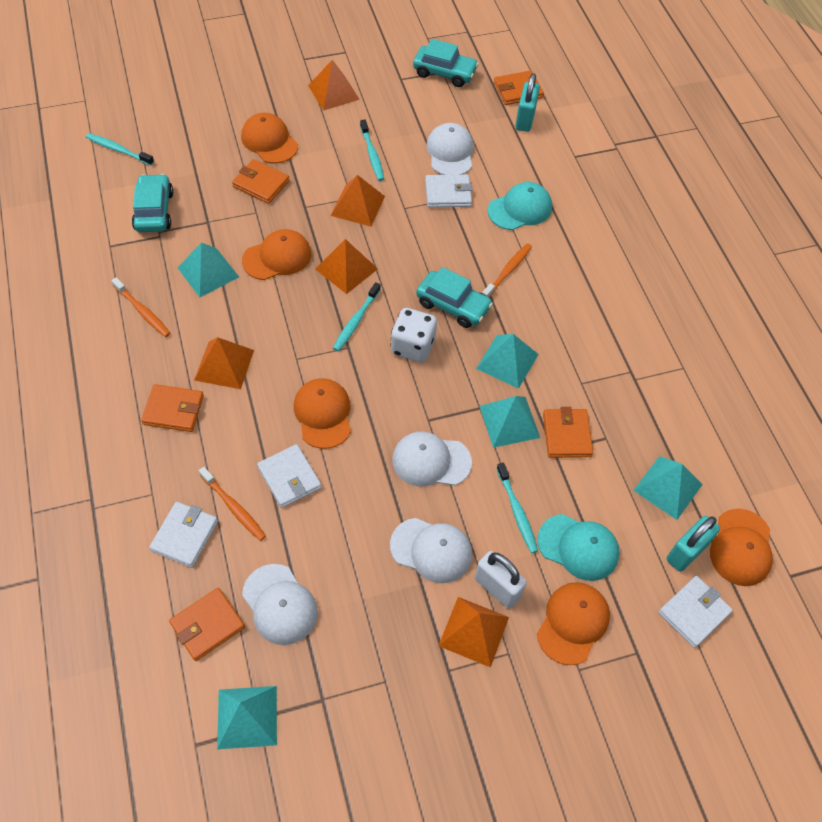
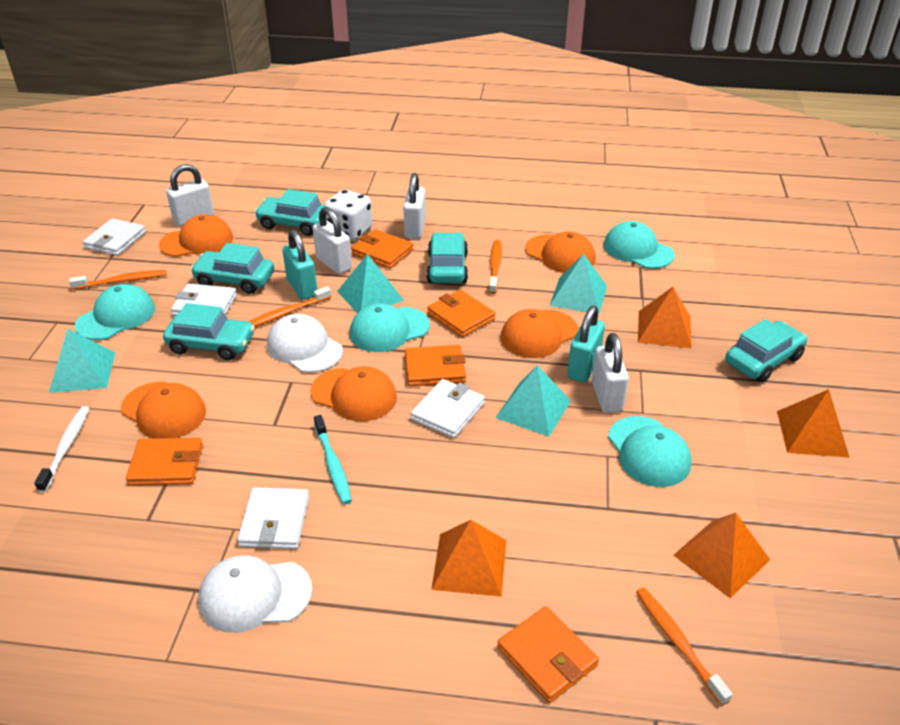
orange pyramid: 5 -> 4
orange toothbrush: 3 -> 4
turquoise cap: 2 -> 4
turquoise car: 3 -> 5
turquoise pyramid: 5 -> 4
turquoise toothbrush: 4 -> 1
white cap: 4 -> 2
white padlock: 1 -> 4
white toothbrush: 0 -> 1

